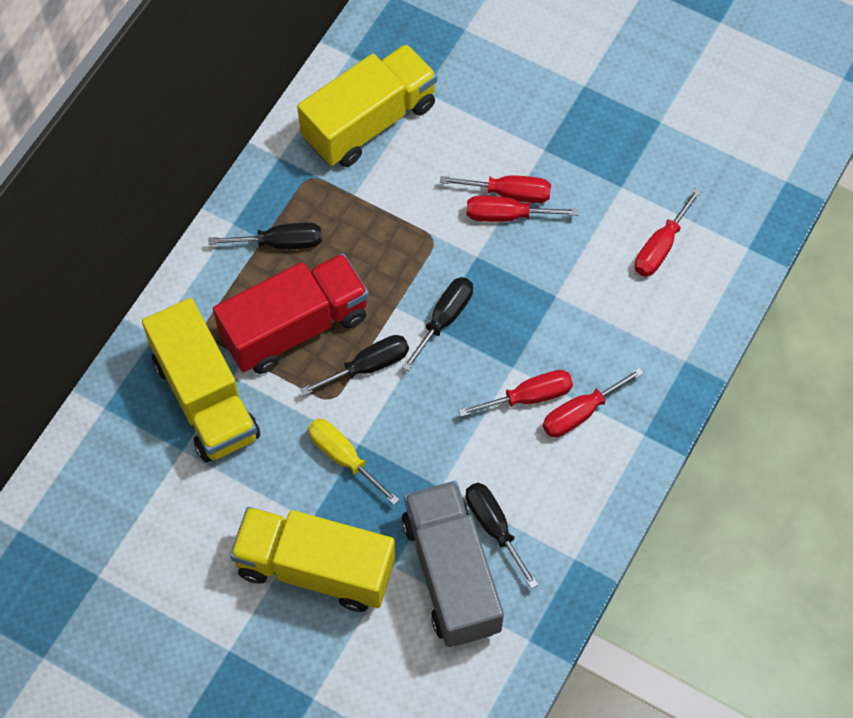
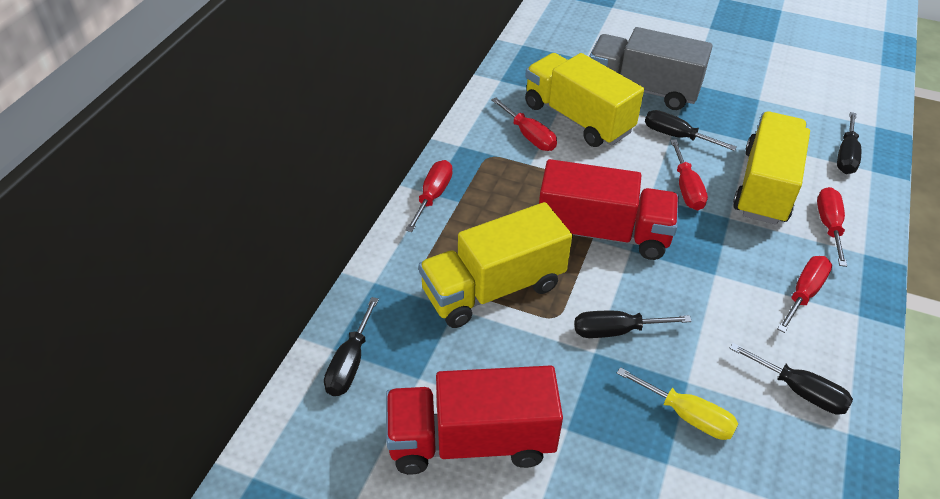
black screwdriver: 4 -> 5
red truck: 1 -> 2

